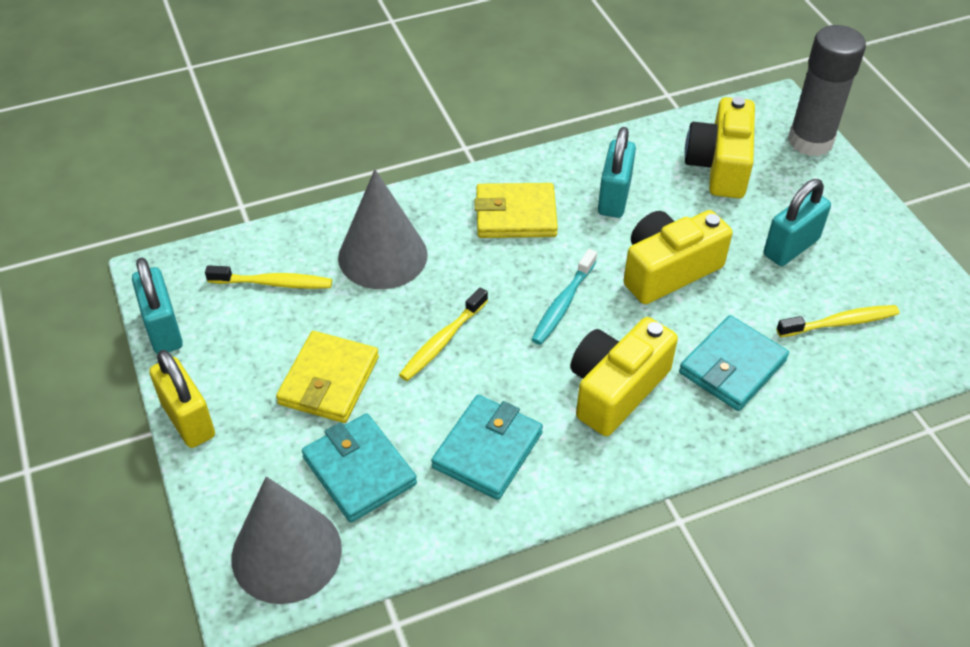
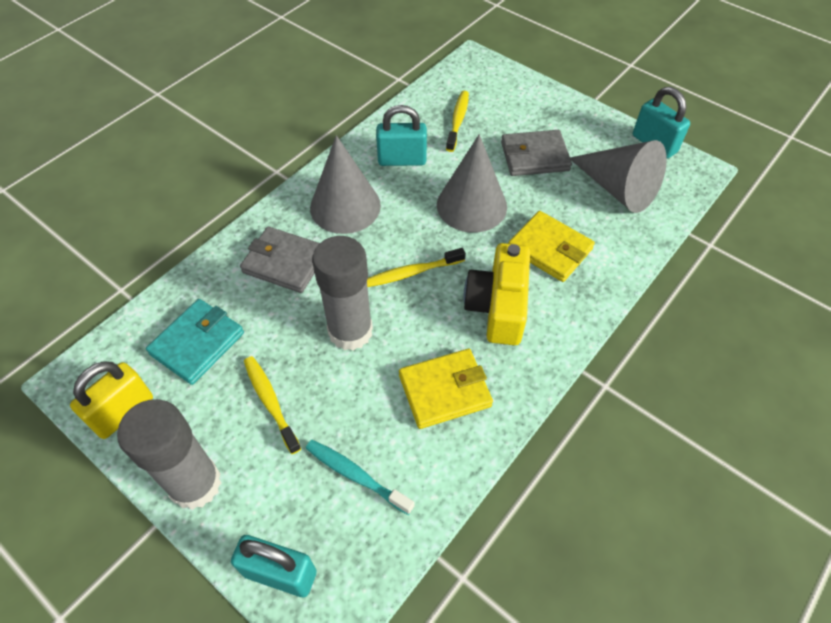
grey cone: 2 -> 3
grey glue stick: 1 -> 2
grey wallet: 0 -> 2
turquoise wallet: 3 -> 1
yellow camera: 3 -> 1

